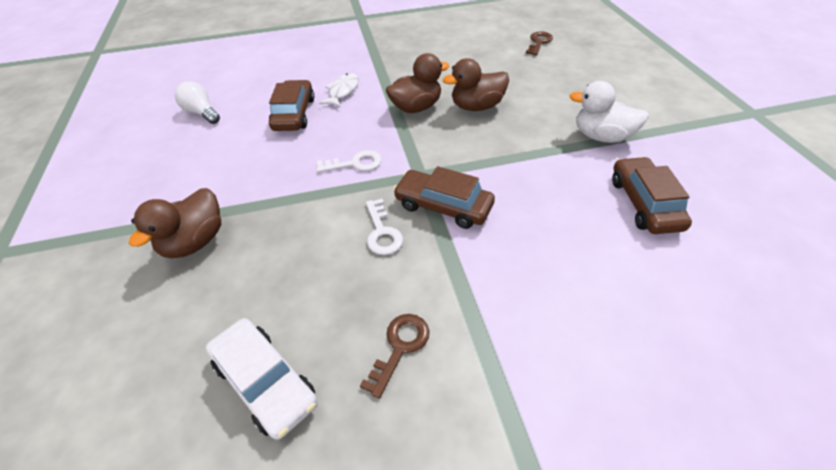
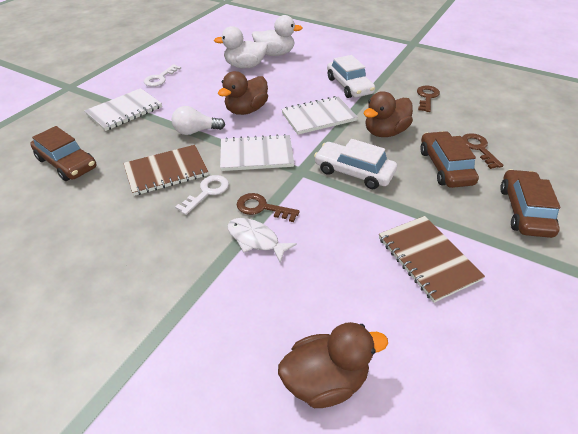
brown key: 2 -> 3
brown notebook: 0 -> 2
white car: 1 -> 2
white duck: 1 -> 2
white notebook: 0 -> 3

